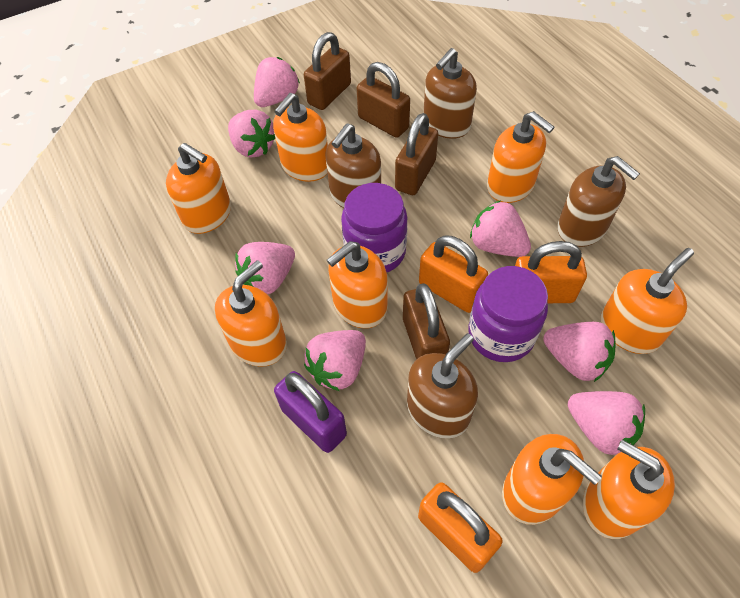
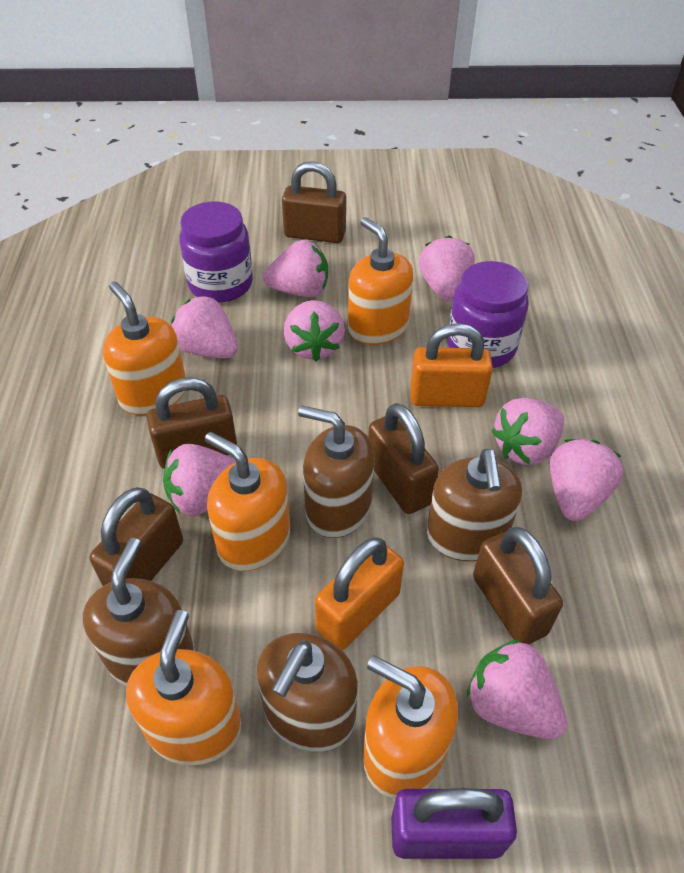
brown padlock: 4 -> 5
orange padlock: 3 -> 2
orange soap dispenser: 8 -> 5
pink strawberry: 7 -> 8

